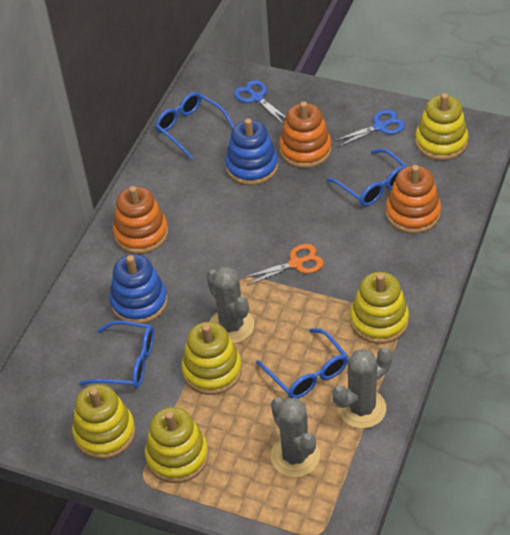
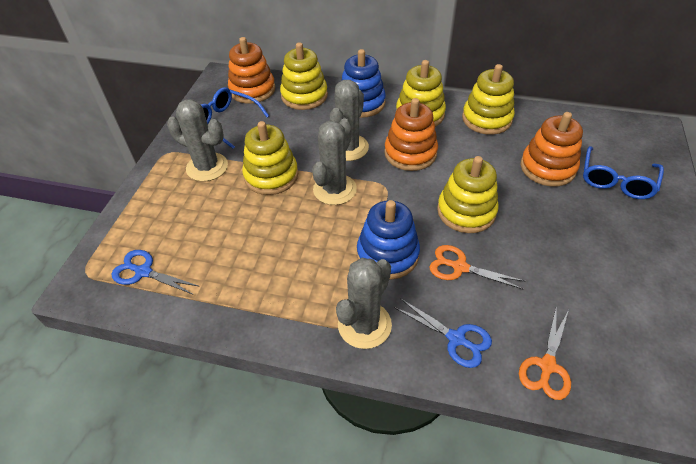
blue glasses: 4 -> 2
grey cactus: 3 -> 4
orange scissors: 1 -> 2

